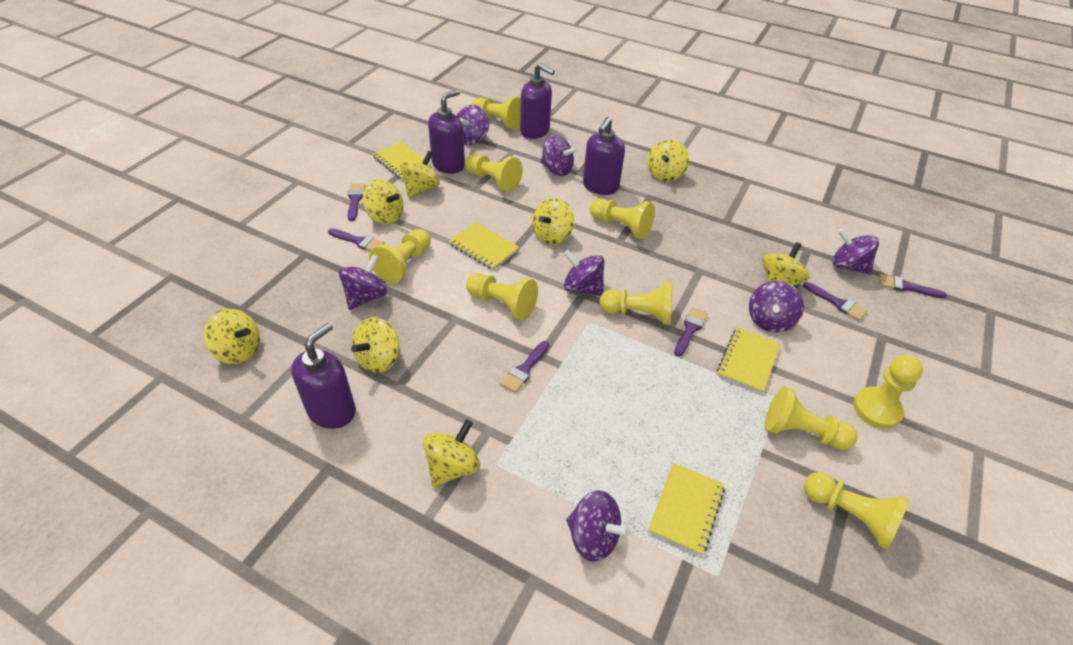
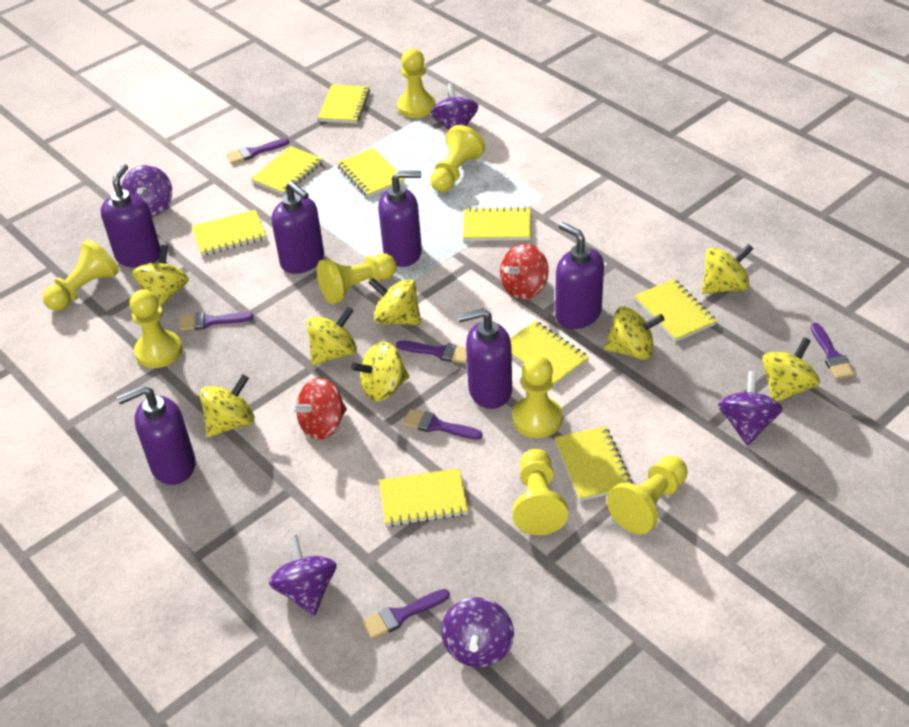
purple soap dispenser: 4 -> 6
purple spinning top: 7 -> 5
red spinning top: 0 -> 2
yellow notebook: 4 -> 9
yellow pawn: 9 -> 8

